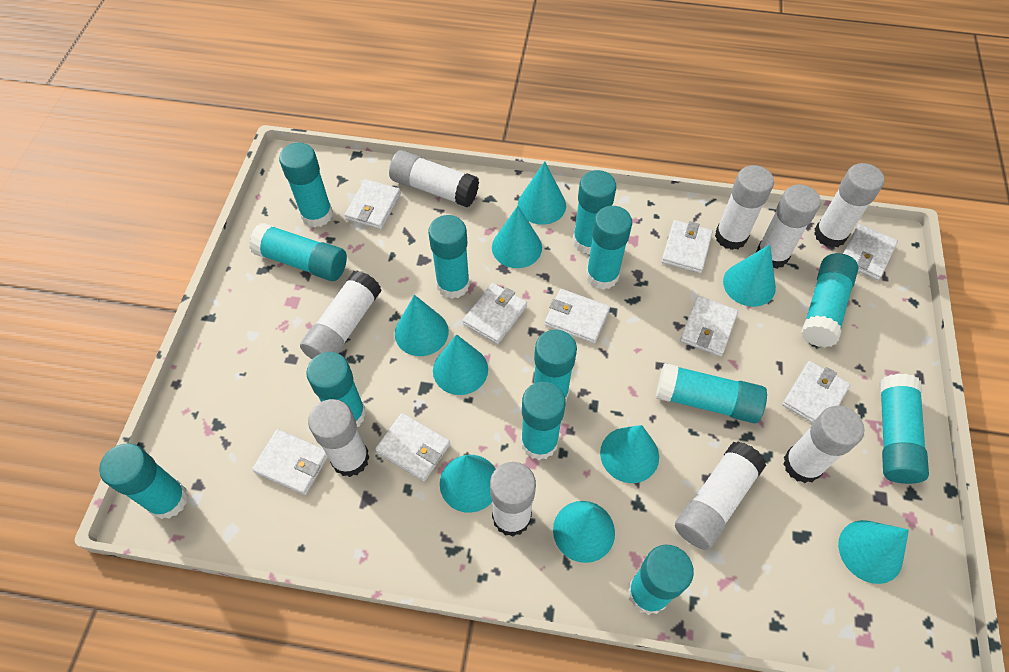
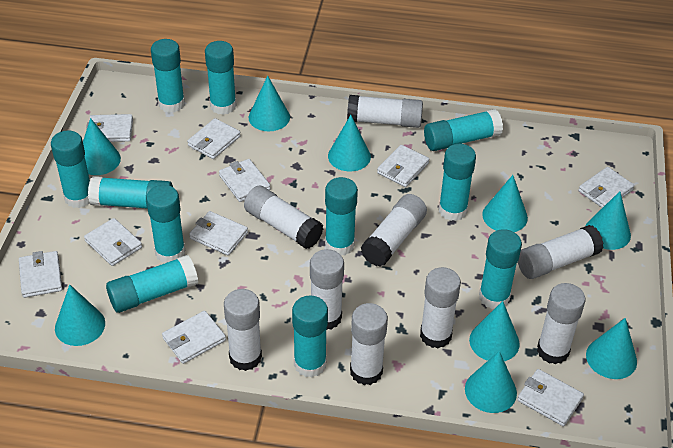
turquoise glue stick: 13 -> 11
white wallet: 9 -> 10

